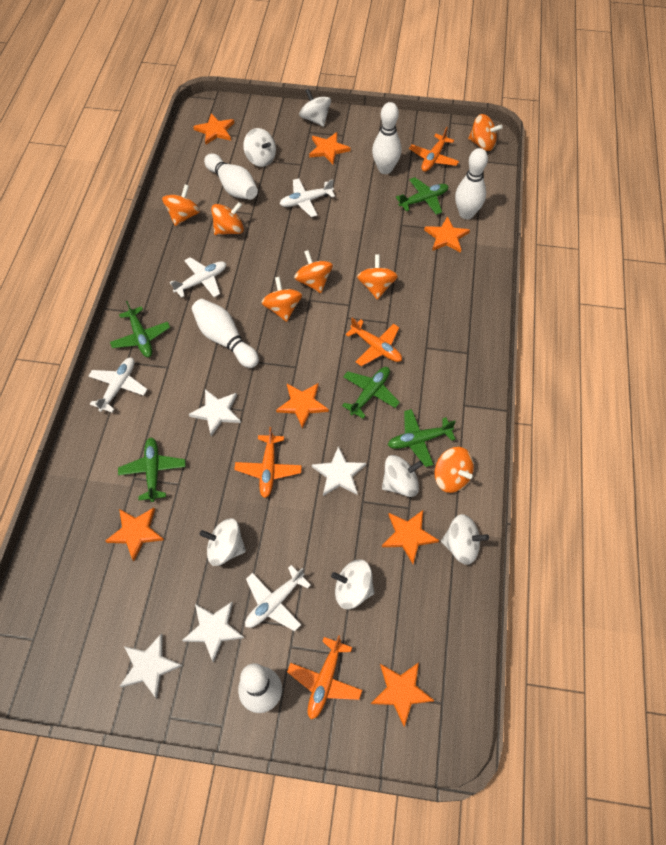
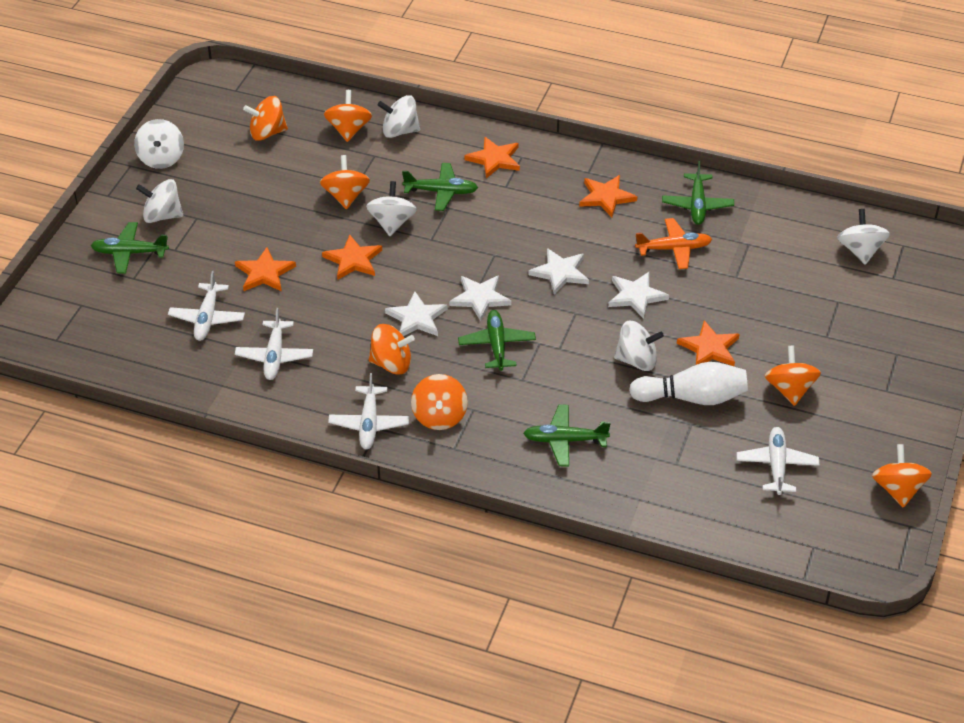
orange plane: 4 -> 1
orange star: 7 -> 5
white bowling pin: 5 -> 1

